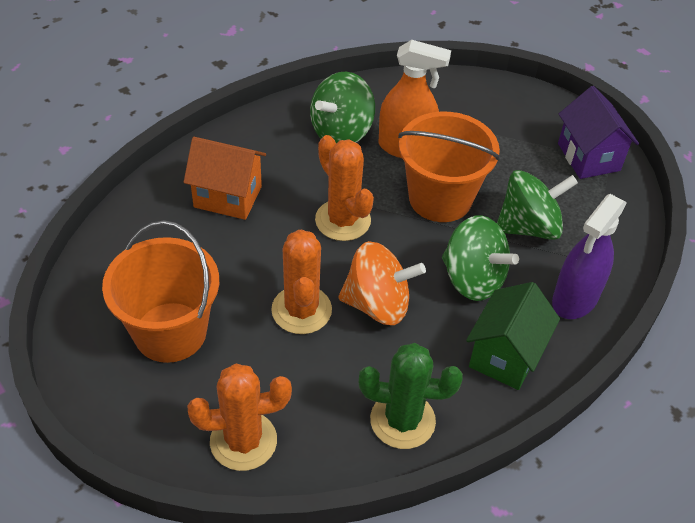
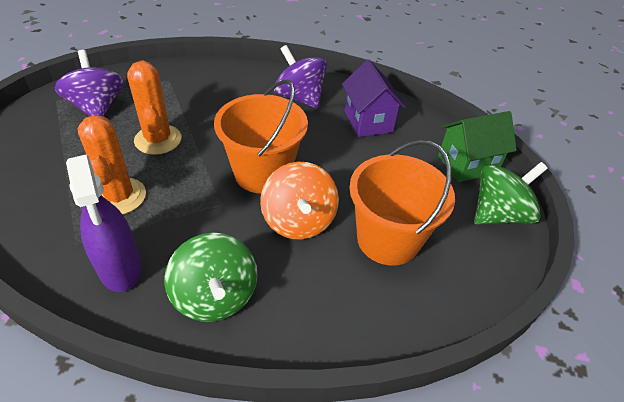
green cactus: 1 -> 0
green spinning top: 3 -> 2
orange cactus: 3 -> 2
orange house: 1 -> 0
orange spray bottle: 1 -> 0
purple spinning top: 0 -> 2

